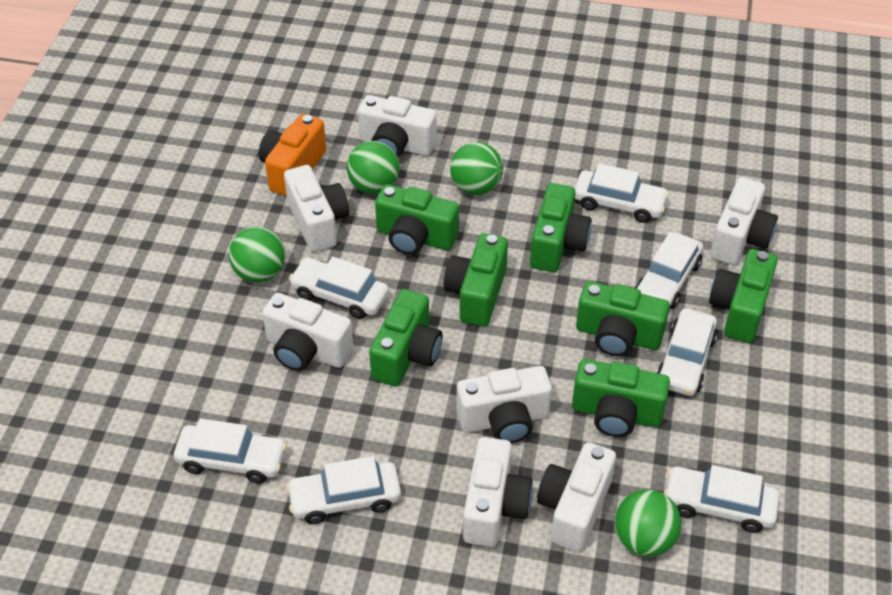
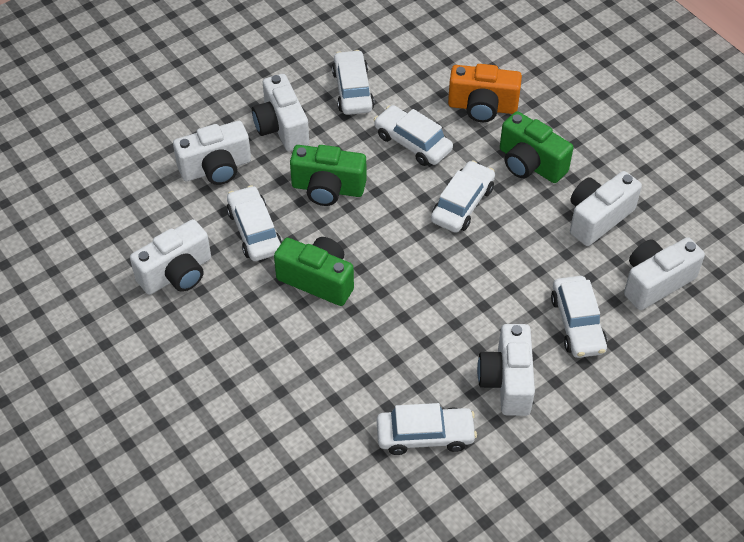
green ball: 4 -> 0
green camera: 7 -> 3
white camera: 7 -> 6
white car: 7 -> 6

